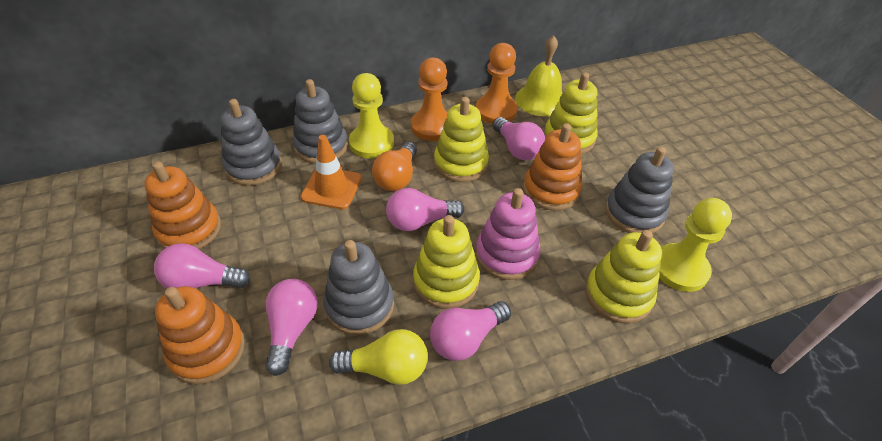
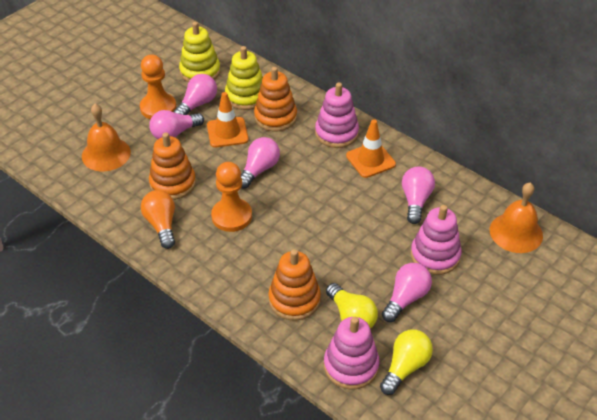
grey stacking toy: 4 -> 0
orange bell: 0 -> 2
orange traffic cone: 1 -> 2
pink stacking toy: 1 -> 3
yellow bell: 1 -> 0
yellow light bulb: 1 -> 2
yellow pawn: 2 -> 0
yellow stacking toy: 4 -> 2

